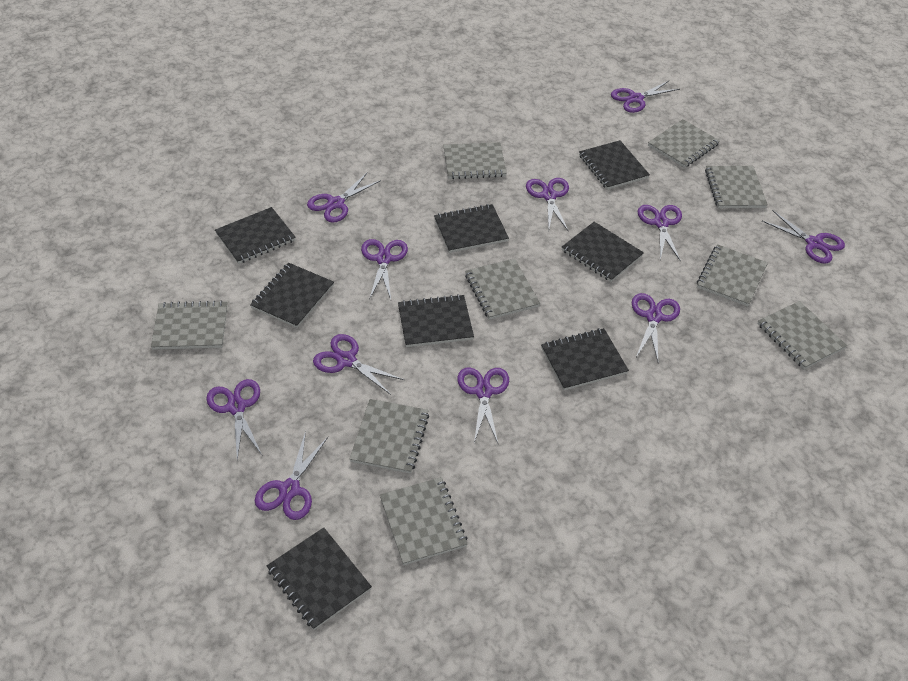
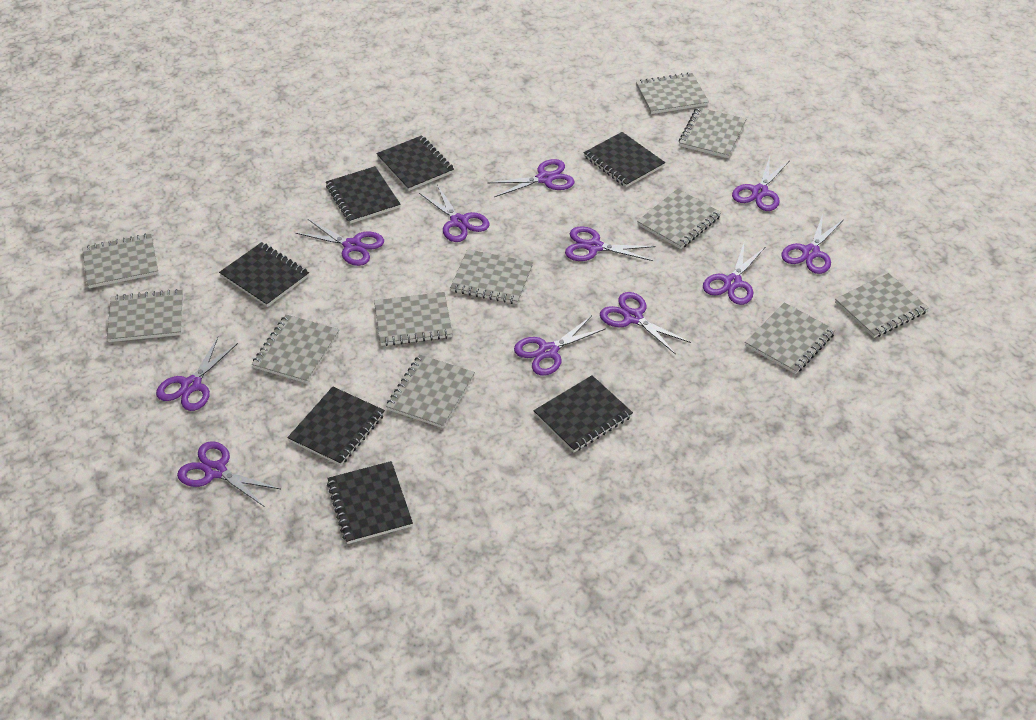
black notebook: 8 -> 7
grey notebook: 9 -> 11

